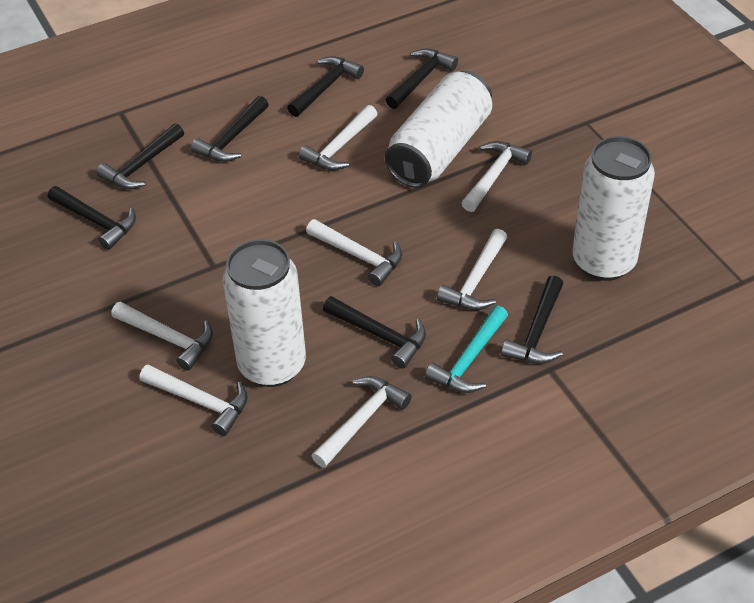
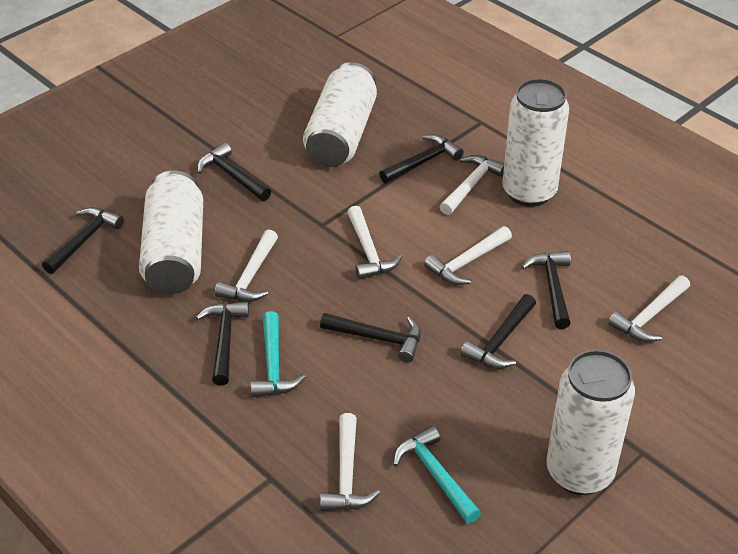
turquoise hammer: 1 -> 2
white can: 3 -> 4
white hammer: 7 -> 6

